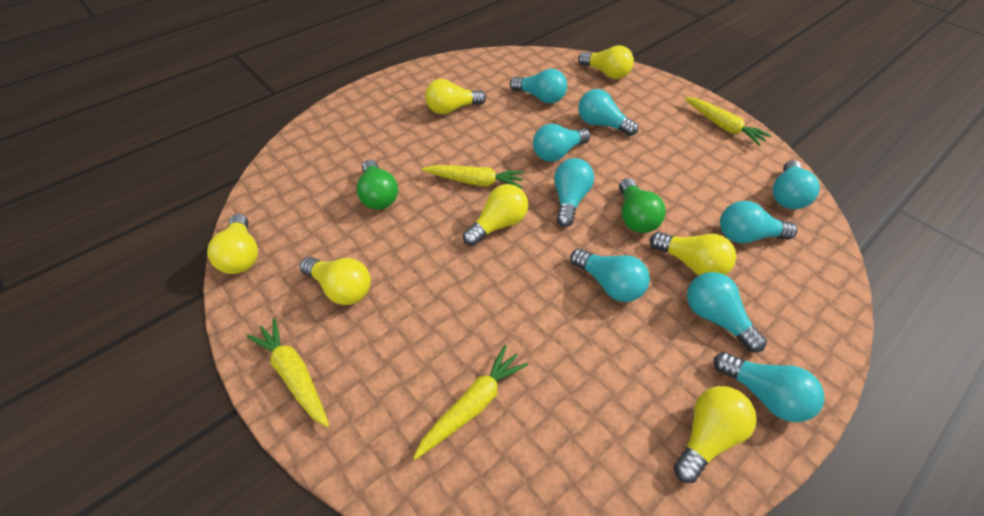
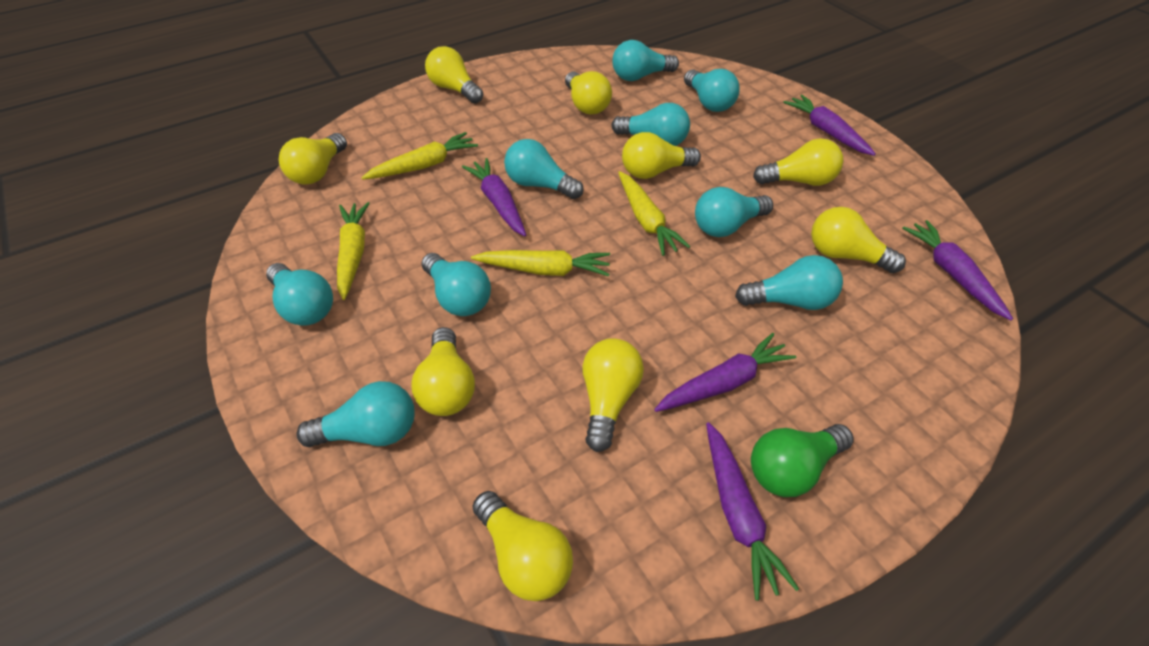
green light bulb: 2 -> 1
purple carrot: 0 -> 5
yellow light bulb: 7 -> 9

